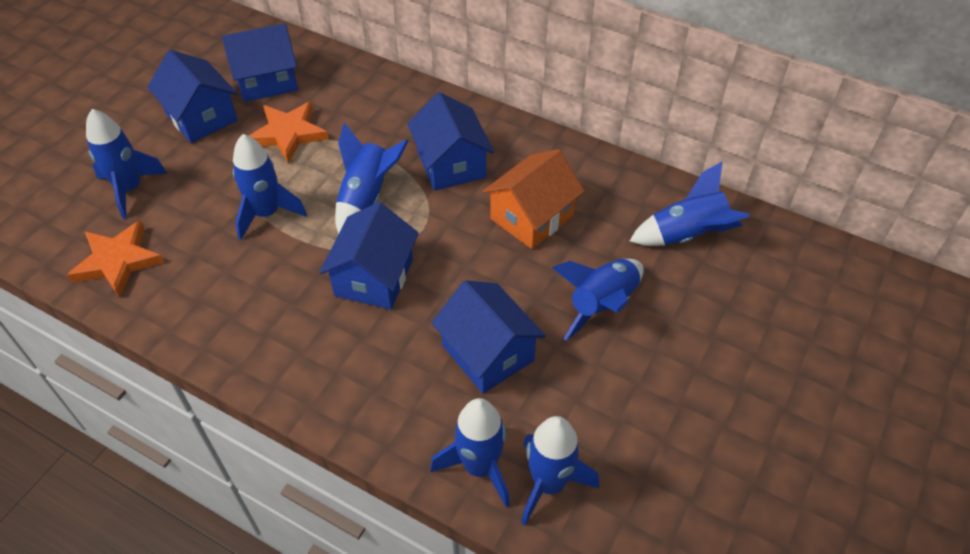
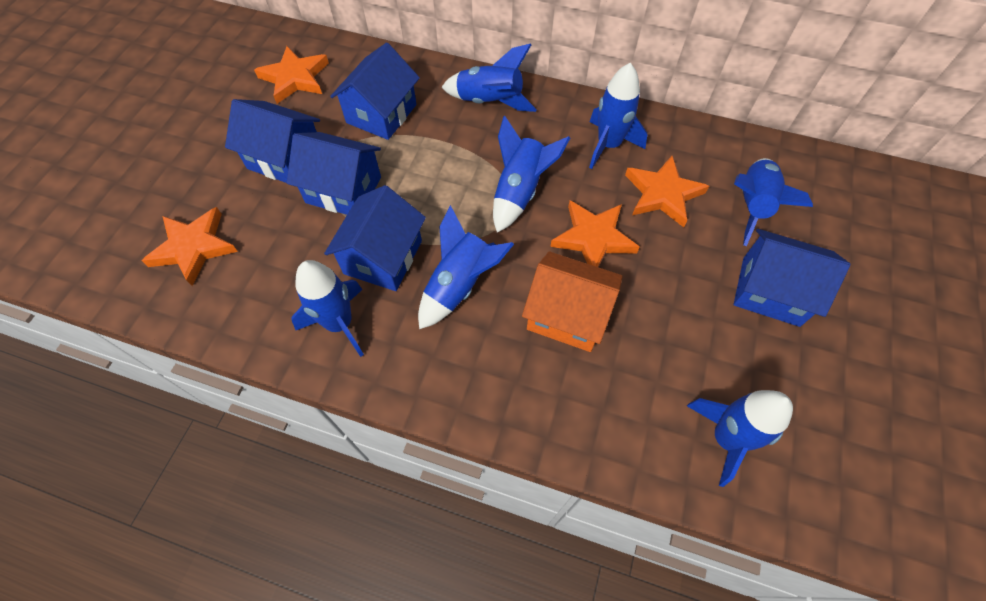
orange star: 2 -> 4

